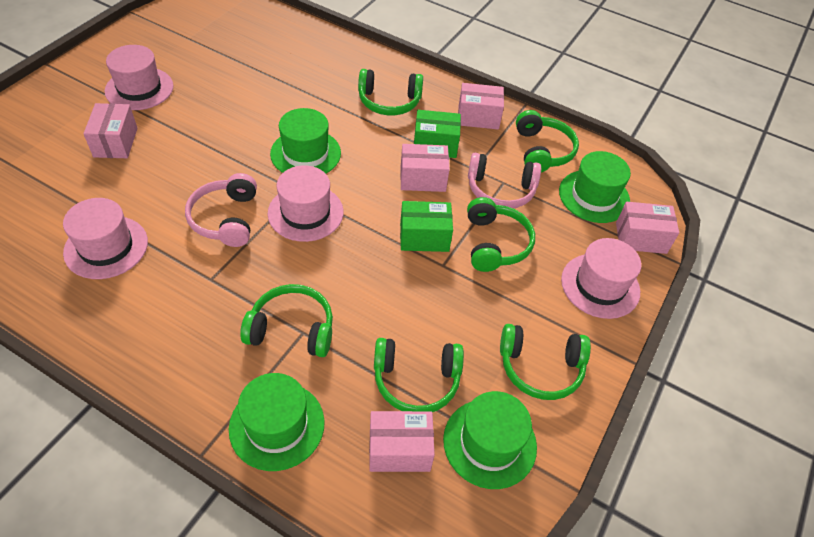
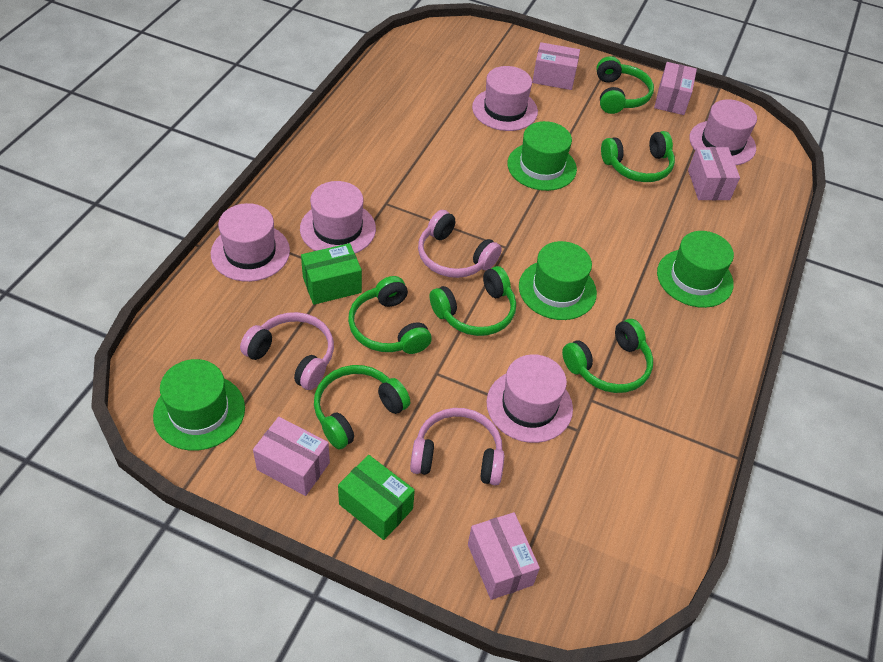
pink hat: 4 -> 5
pink headphones: 2 -> 3

